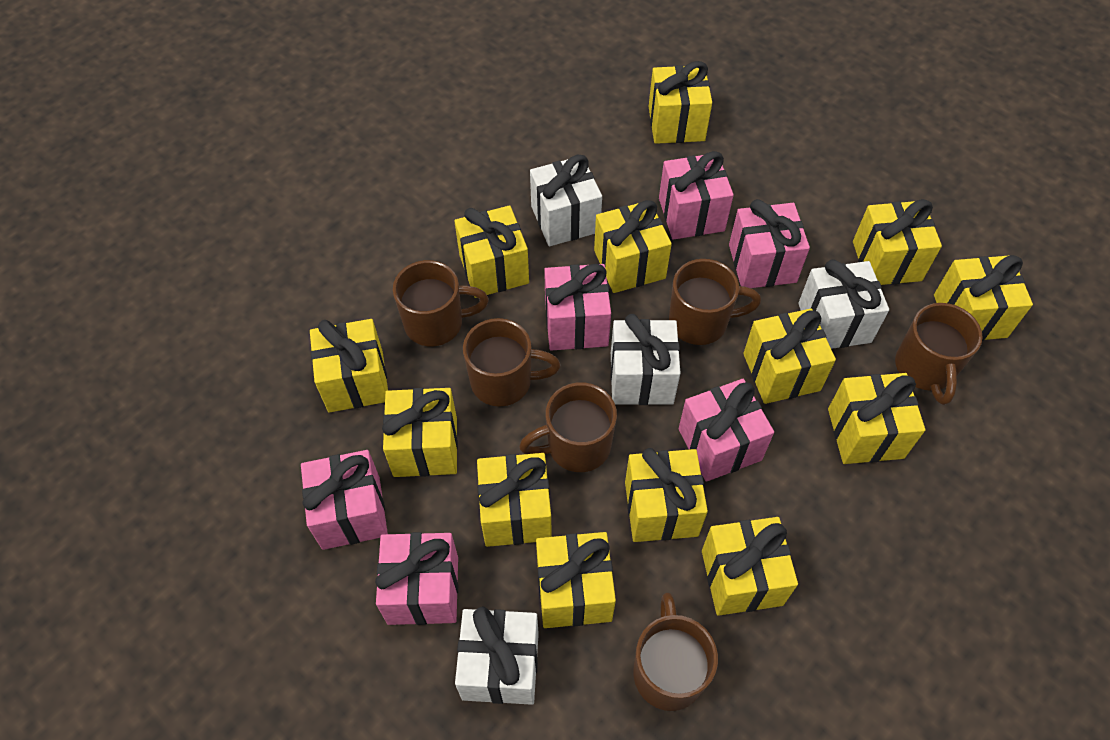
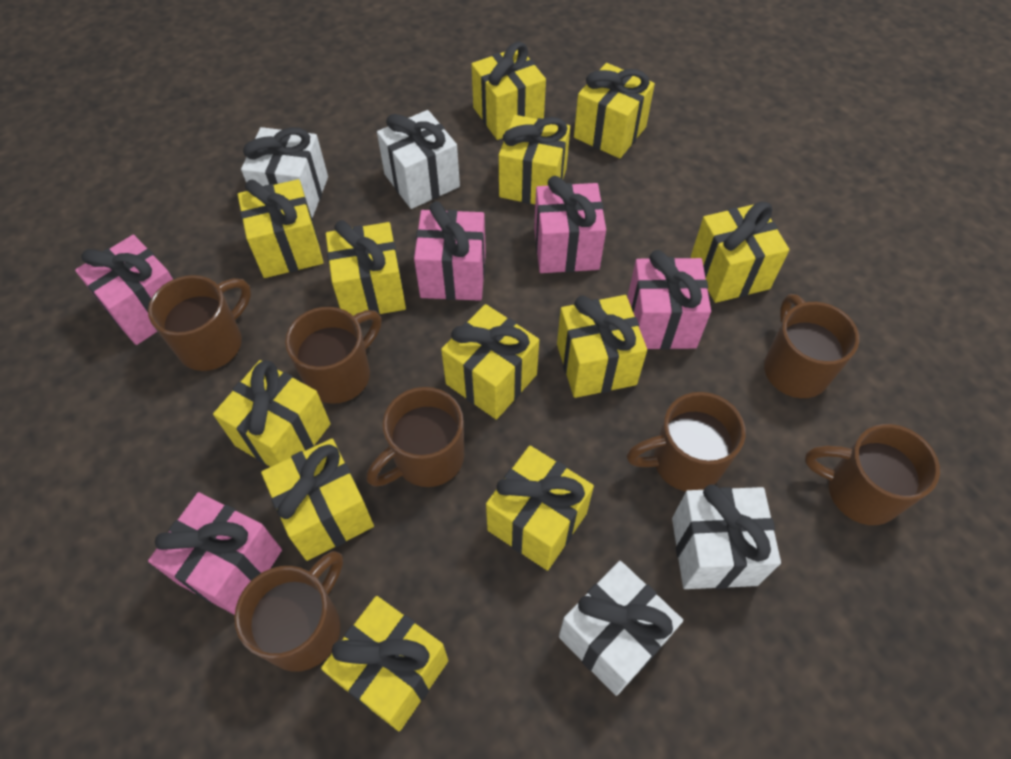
brown mug: 6 -> 7
pink gift: 6 -> 5
yellow gift: 13 -> 12

